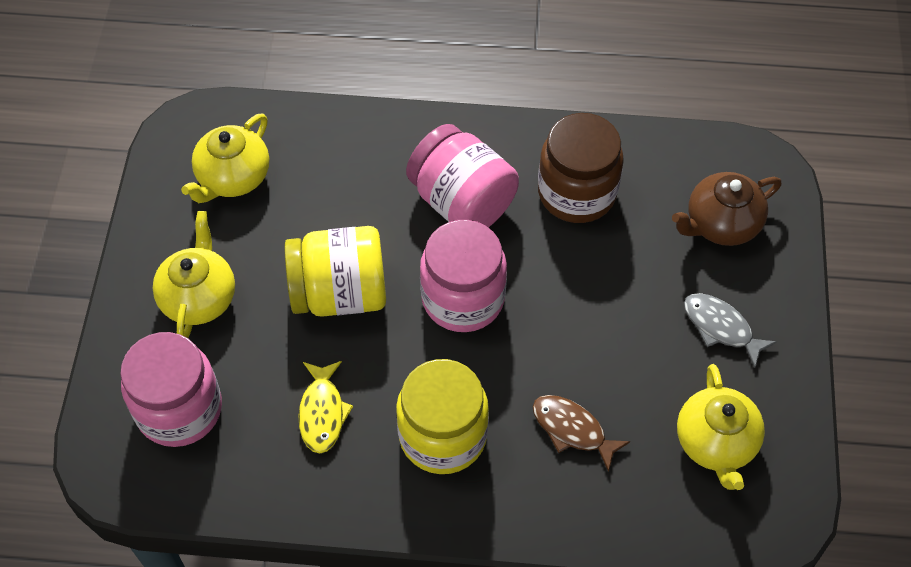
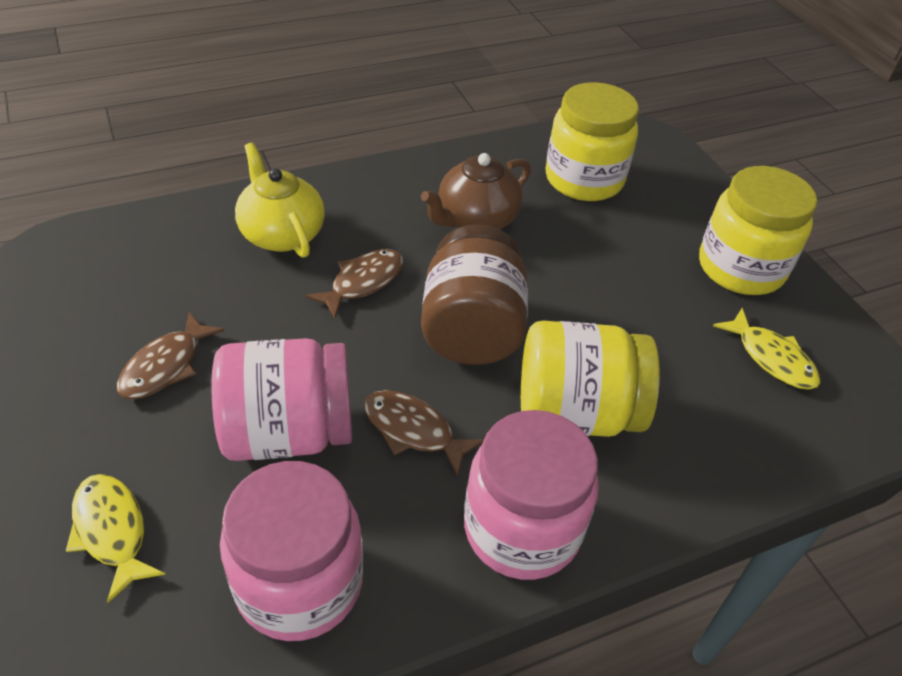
brown fish: 1 -> 3
grey fish: 1 -> 0
yellow fish: 1 -> 2
yellow jar: 2 -> 3
yellow teapot: 3 -> 1

